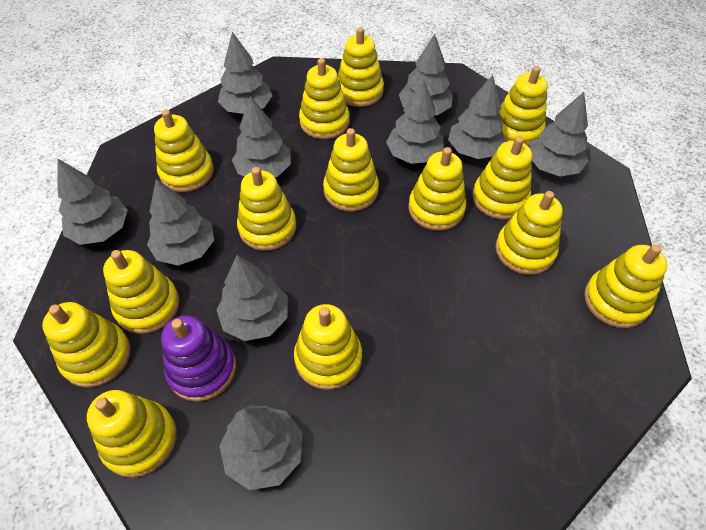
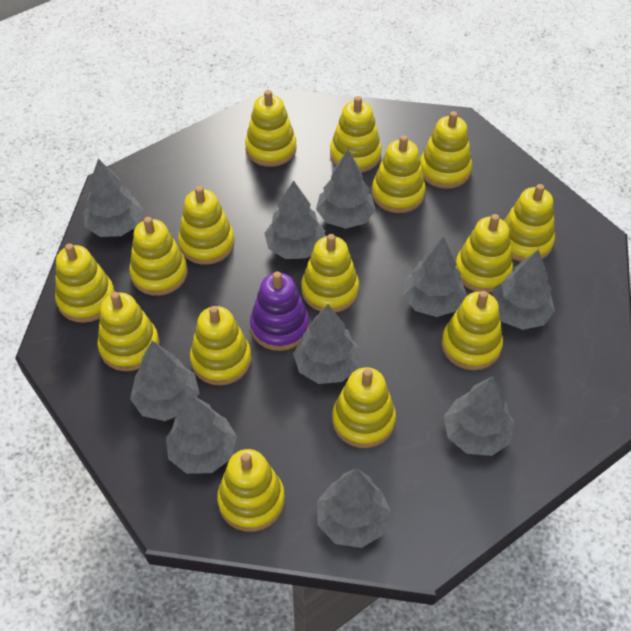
yellow stacking toy: 14 -> 15

